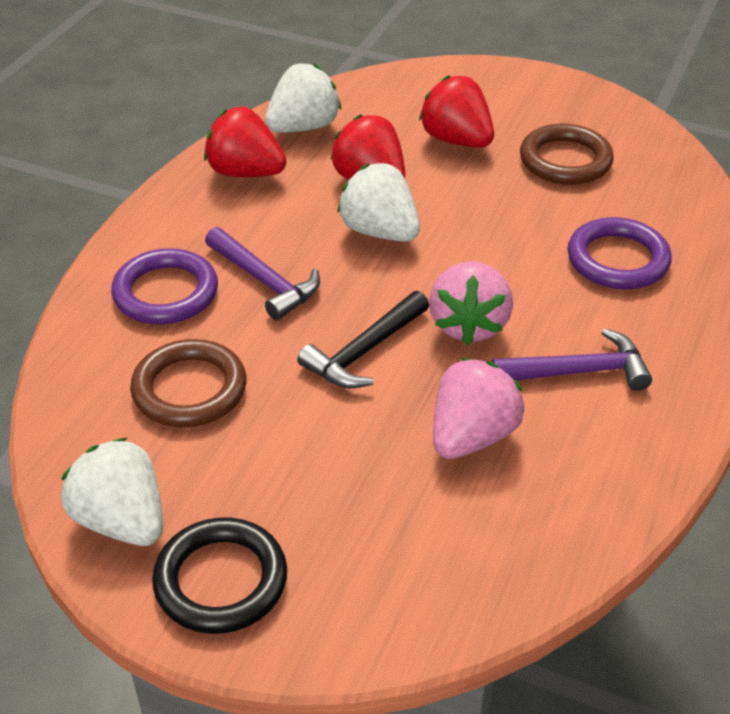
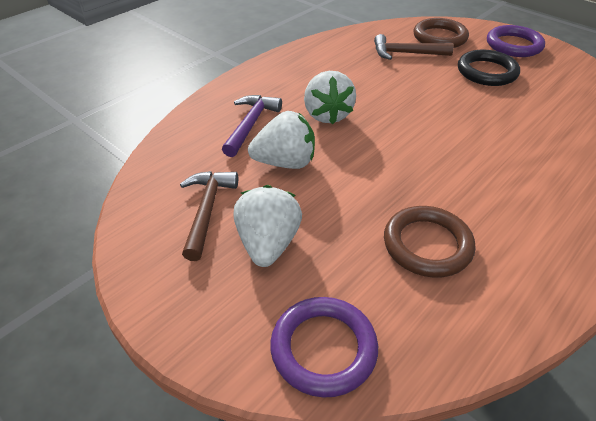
black hammer: 1 -> 0
brown hammer: 0 -> 2
pink strawberry: 2 -> 0
purple hammer: 2 -> 1
red strawberry: 3 -> 0

